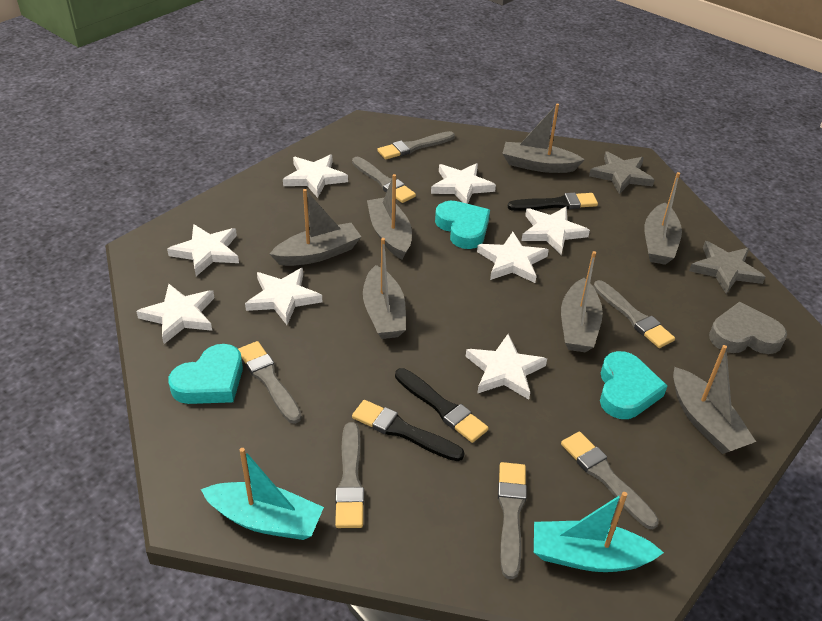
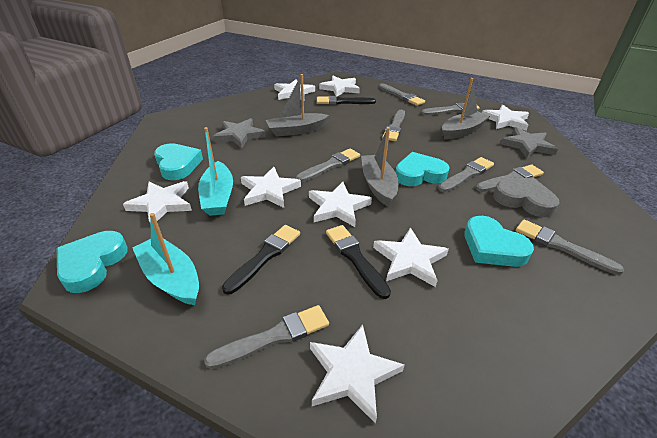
grey boat: 7 -> 3
grey brush: 7 -> 8
turquoise heart: 3 -> 4

